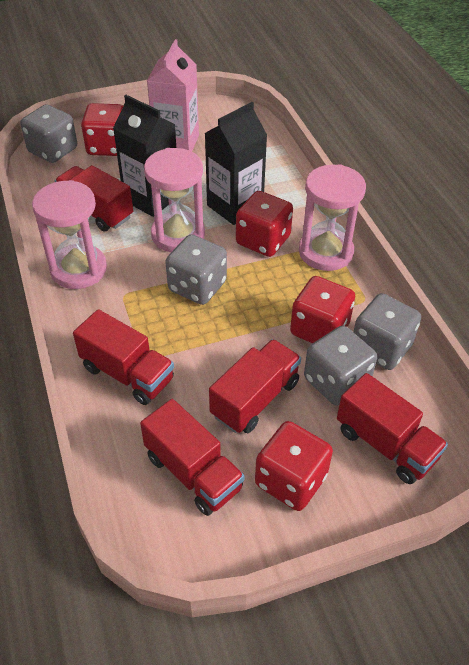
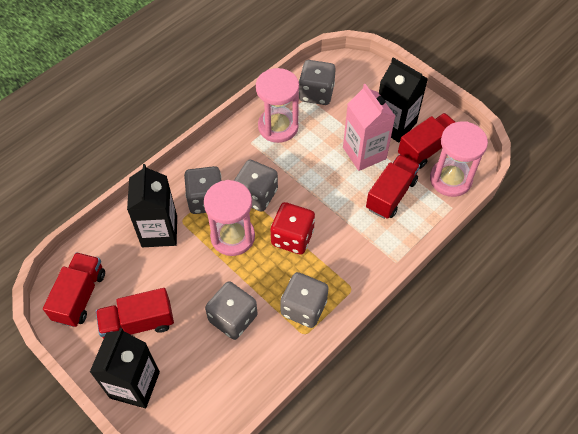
black carton: 2 -> 3
grey dice: 4 -> 5
red dice: 4 -> 1
red truck: 5 -> 4

